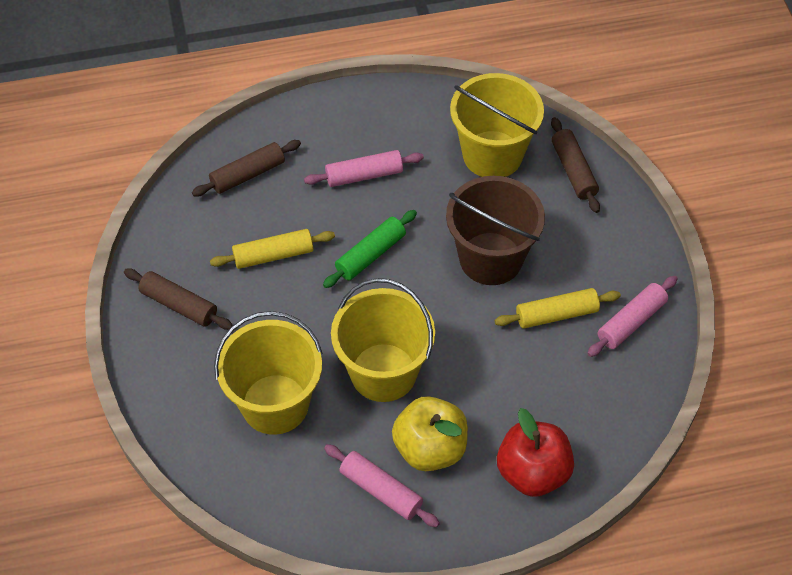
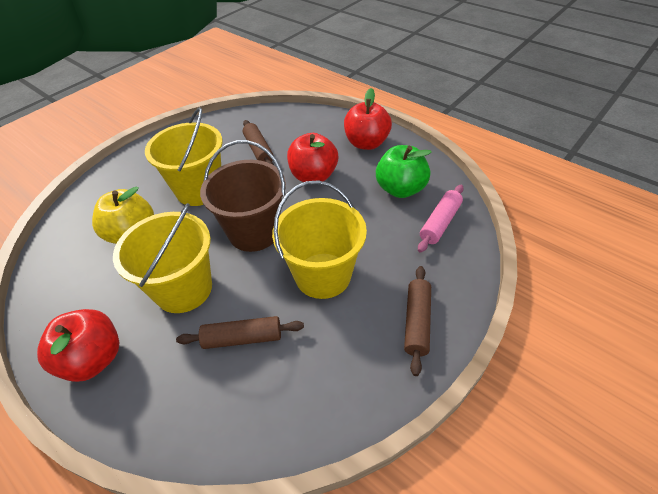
green apple: 0 -> 1
green rolling pin: 1 -> 0
pink rolling pin: 3 -> 1
red apple: 1 -> 3
yellow rolling pin: 2 -> 0

